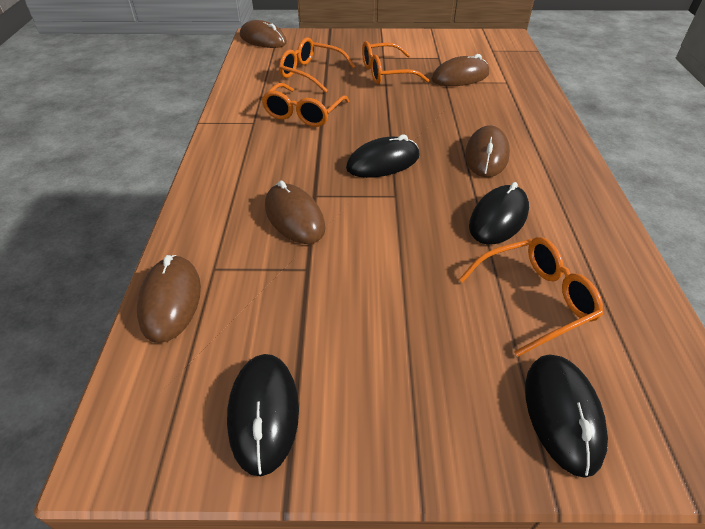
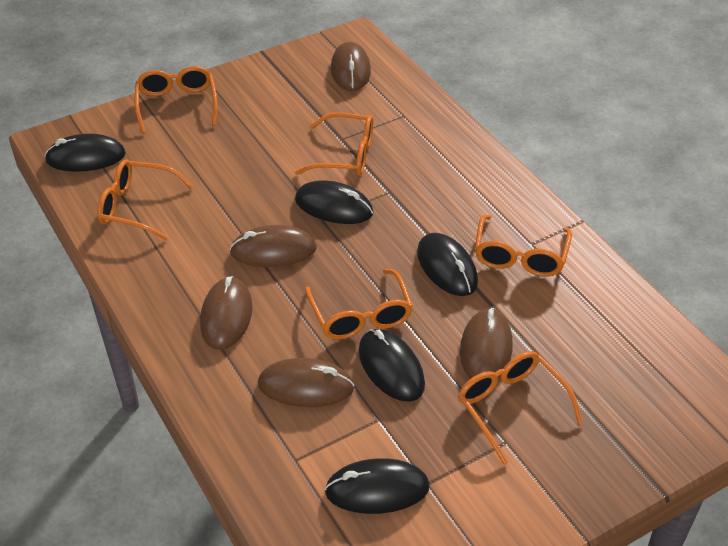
black mouse: 4 -> 5
orange glasses: 4 -> 6

